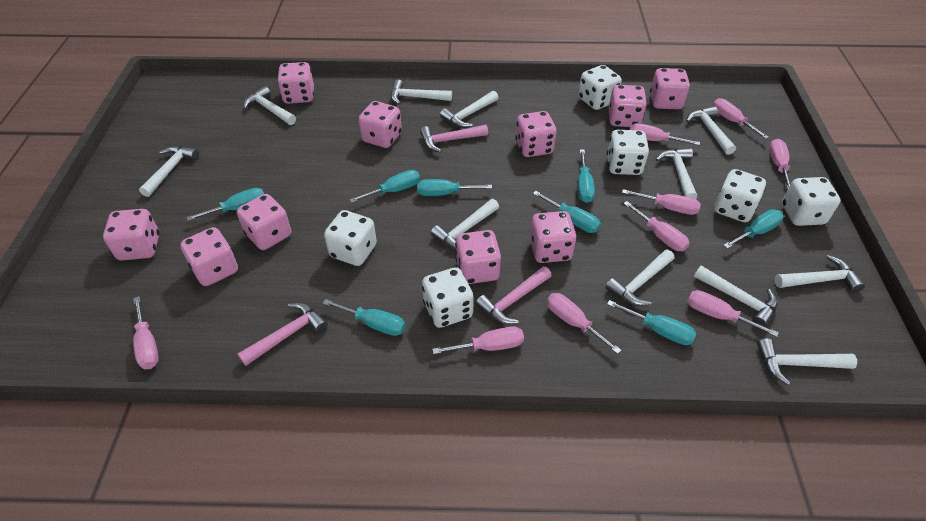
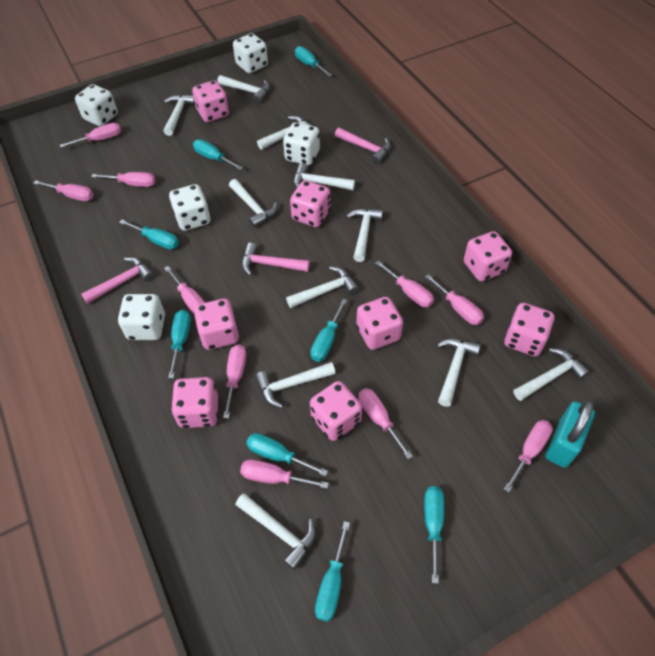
pink dice: 10 -> 8
pink screwdriver: 9 -> 10
turquoise padlock: 0 -> 1
white dice: 6 -> 5

